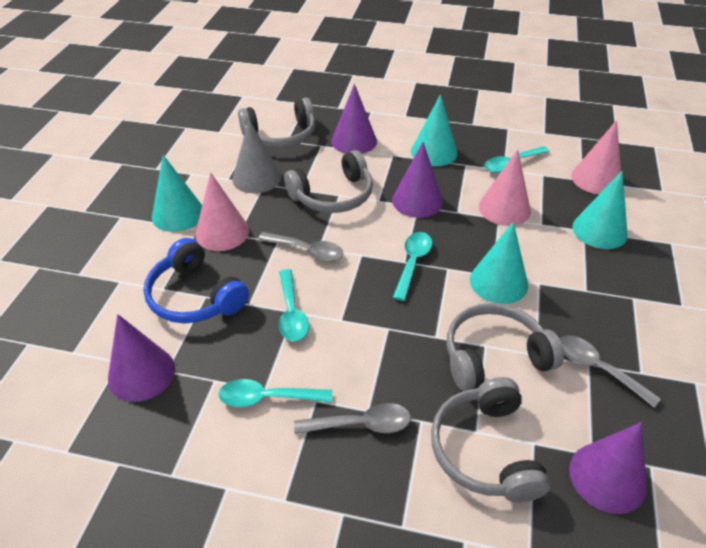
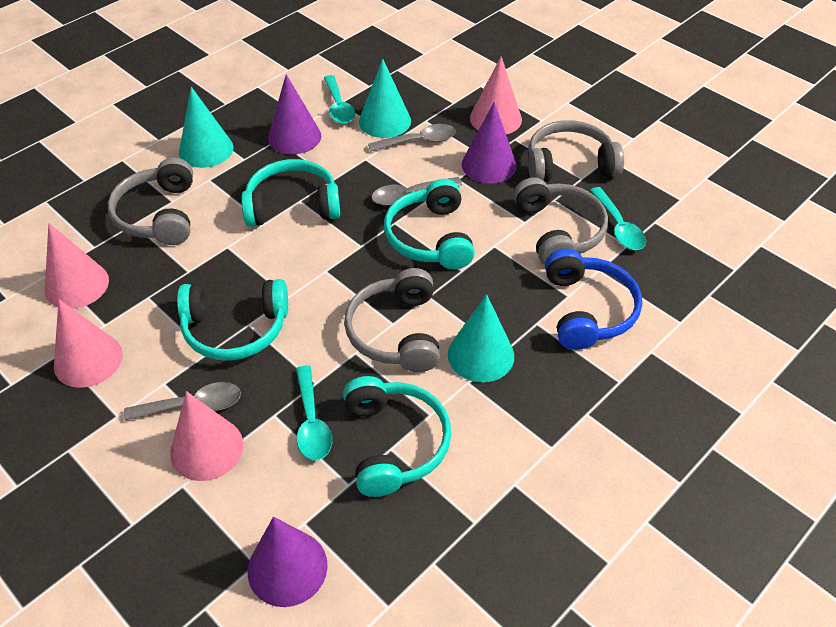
grey cone: 1 -> 0
pink cone: 3 -> 4
purple cone: 4 -> 3
turquoise cone: 4 -> 3
turquoise headphones: 0 -> 4
turquoise spoon: 4 -> 3

